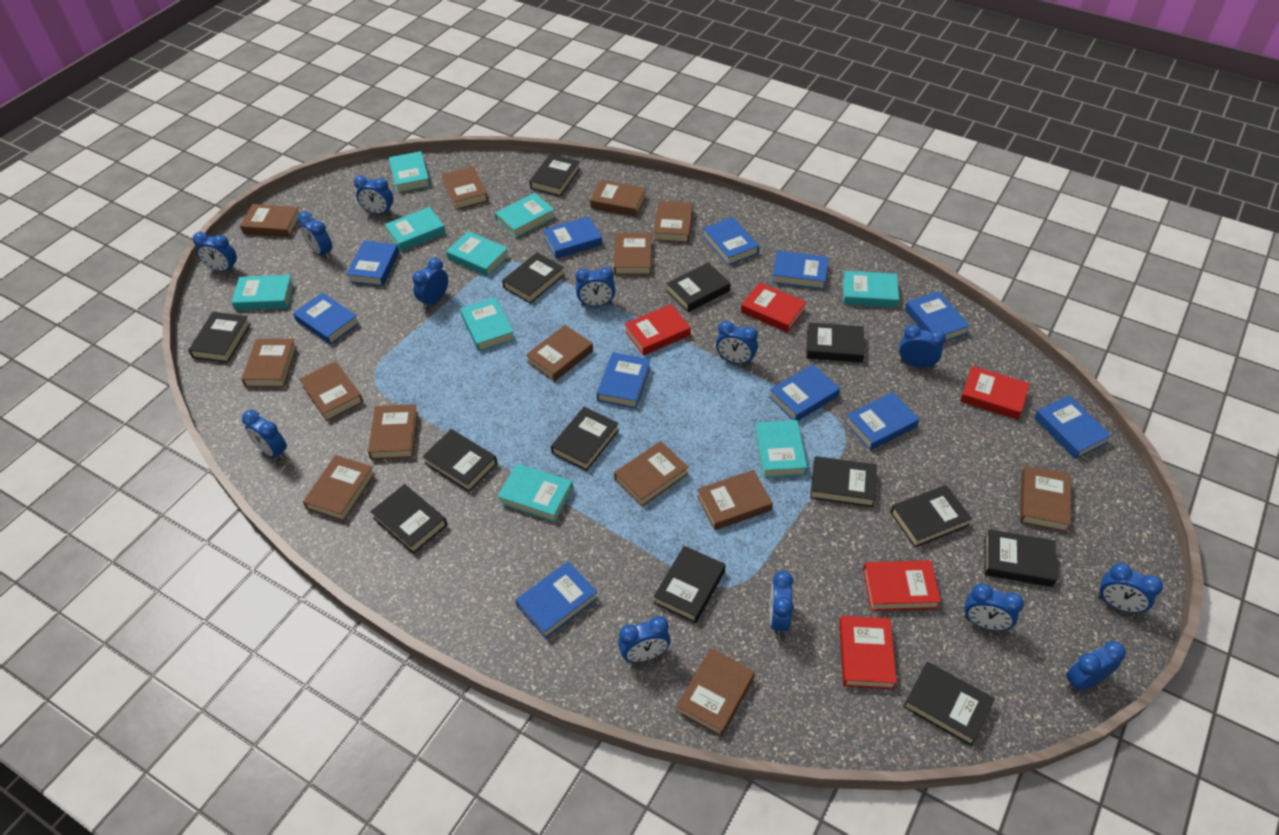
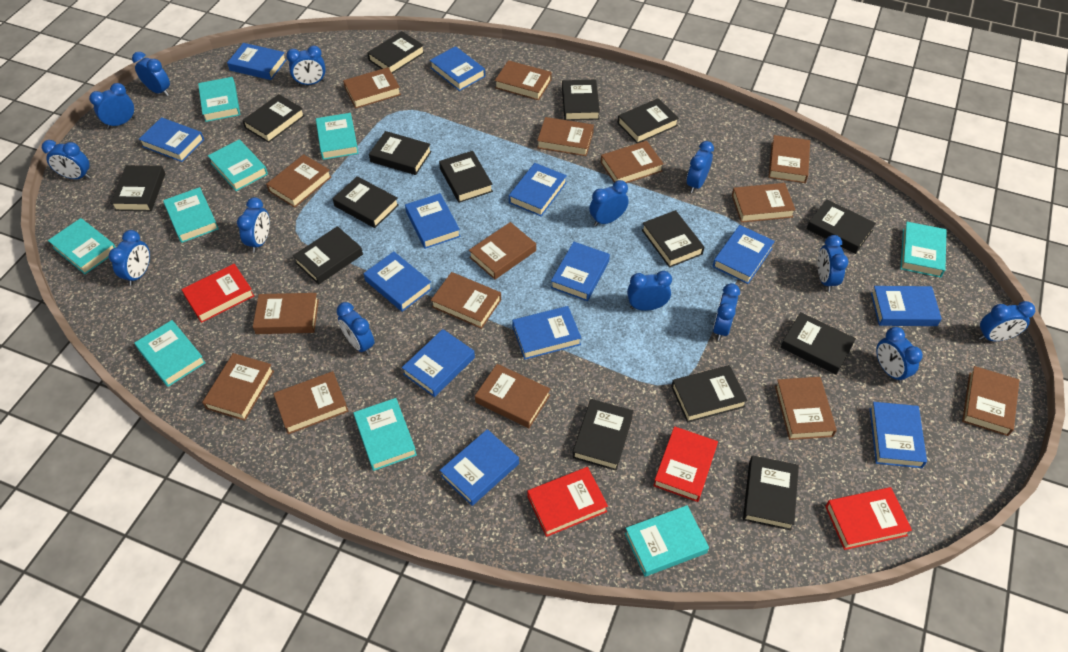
black book: 13 -> 15
blue book: 11 -> 13
blue clock: 13 -> 14
brown book: 14 -> 15
red book: 5 -> 4

